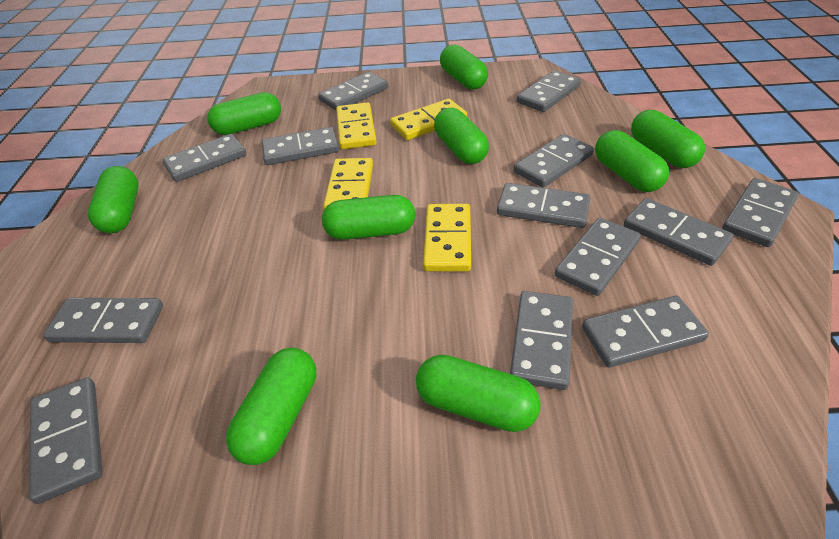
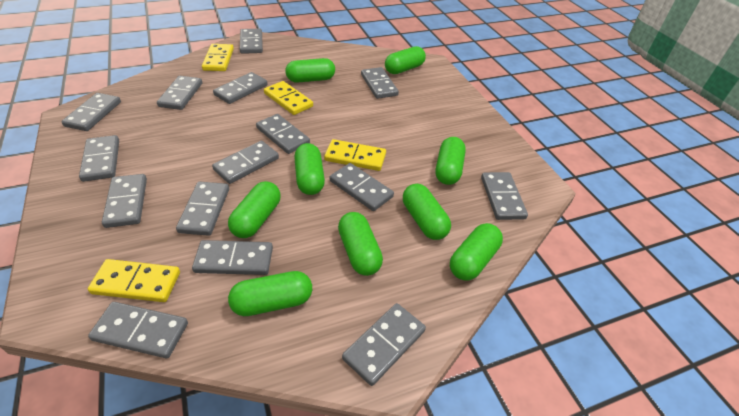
grey domino: 13 -> 15

